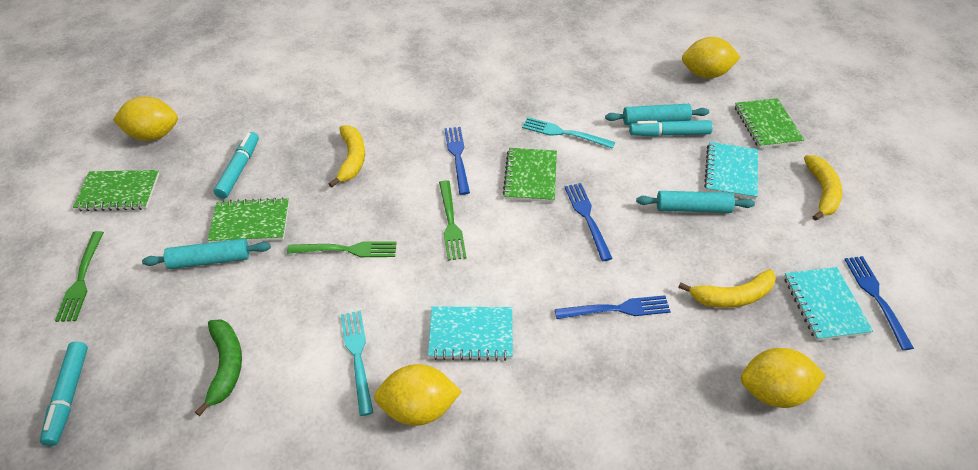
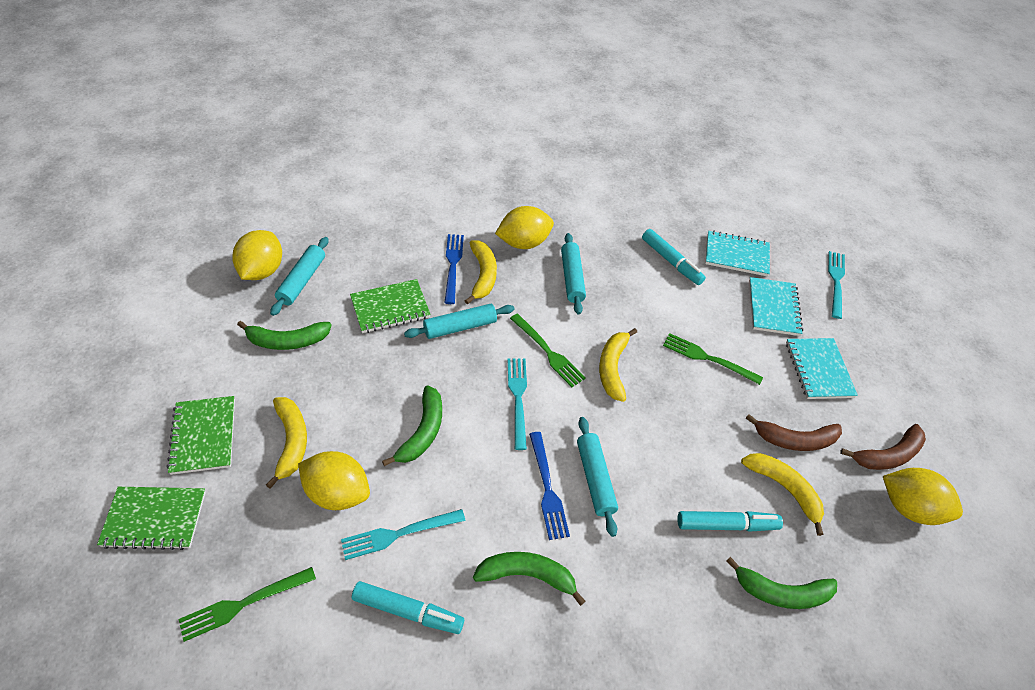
blue fork: 4 -> 2
brown banana: 0 -> 2
green banana: 1 -> 4
green notebook: 4 -> 3
turquoise fork: 2 -> 3
turquoise rolling pin: 3 -> 4
yellow banana: 3 -> 4

